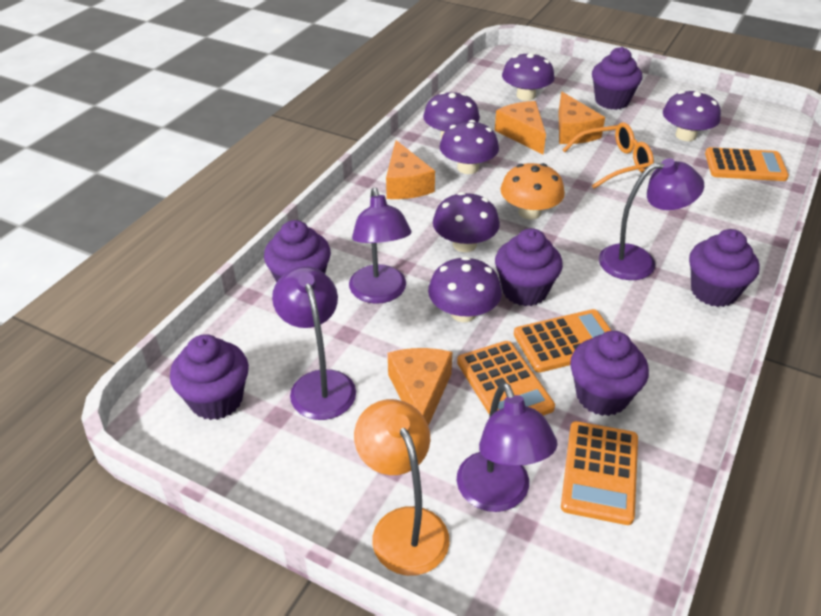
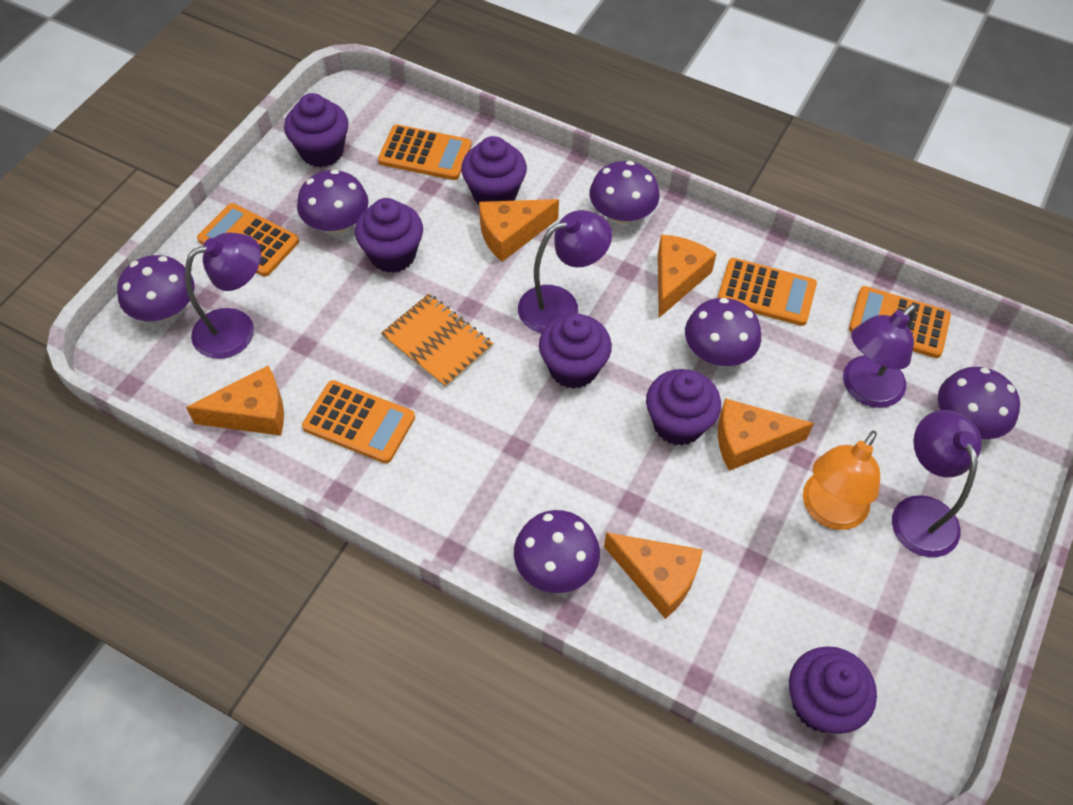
orange calculator: 4 -> 5
orange cheese: 4 -> 5
orange glasses: 1 -> 0
orange mushroom: 1 -> 0
orange notebook: 0 -> 1

